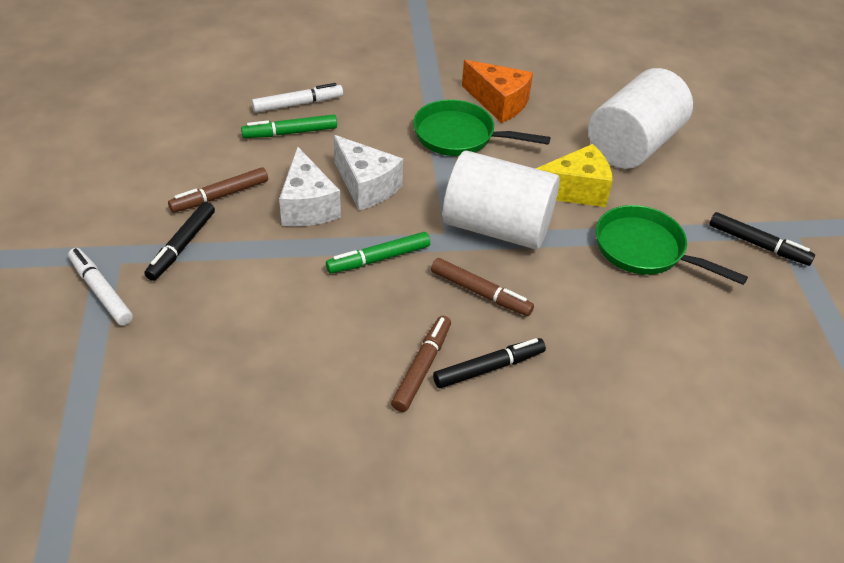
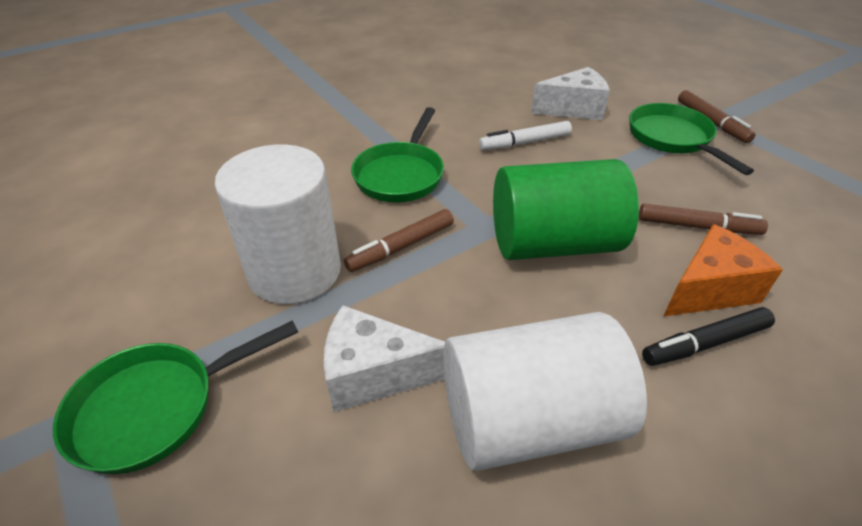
black marker: 3 -> 1
green cylinder: 0 -> 1
green marker: 2 -> 0
green pan: 2 -> 3
white marker: 2 -> 1
yellow cheese: 1 -> 0

